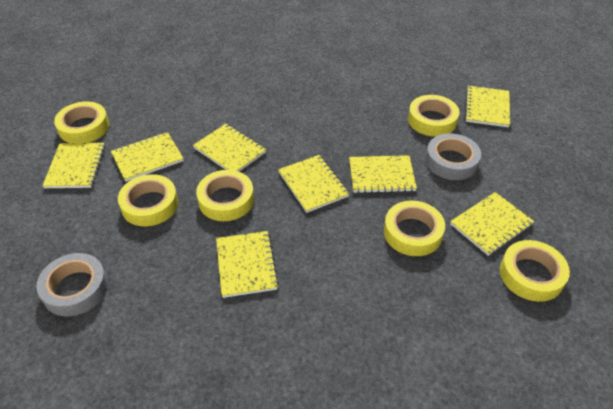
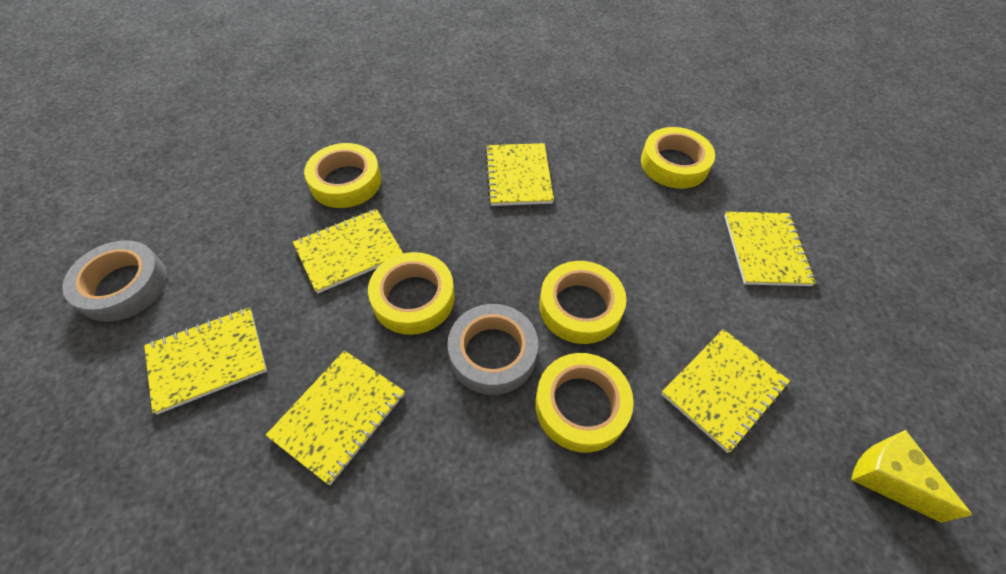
yellow cheese: 0 -> 1
yellow notebook: 8 -> 6
yellow tape: 6 -> 5

